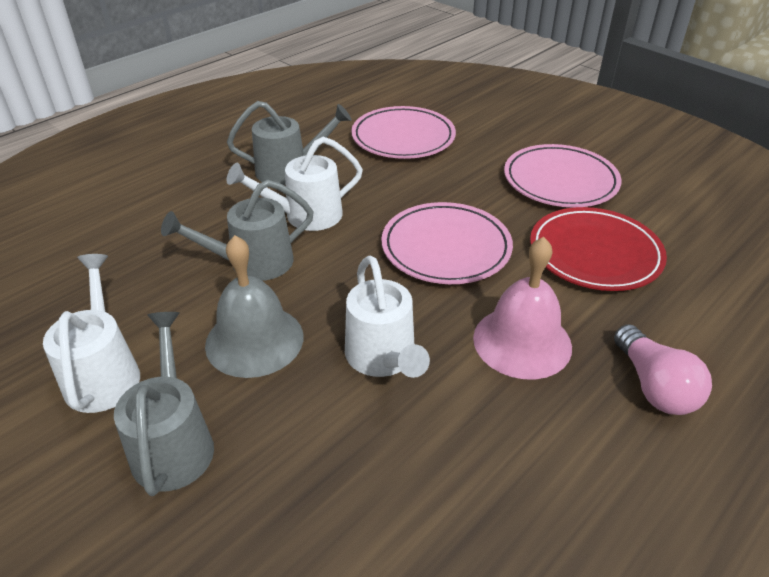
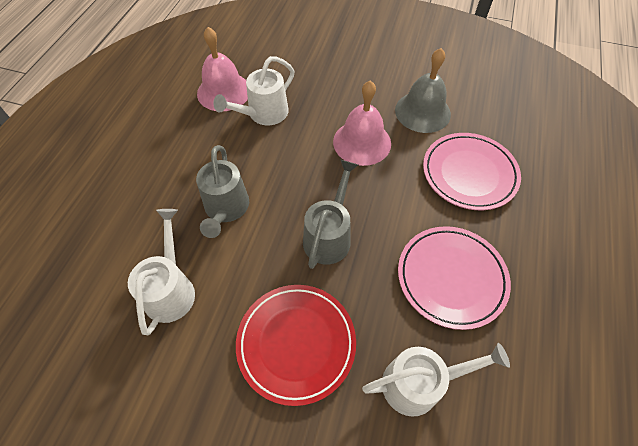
grey watering can: 3 -> 2
pink bell: 1 -> 2
pink light bulb: 1 -> 0
pink plate: 3 -> 2

